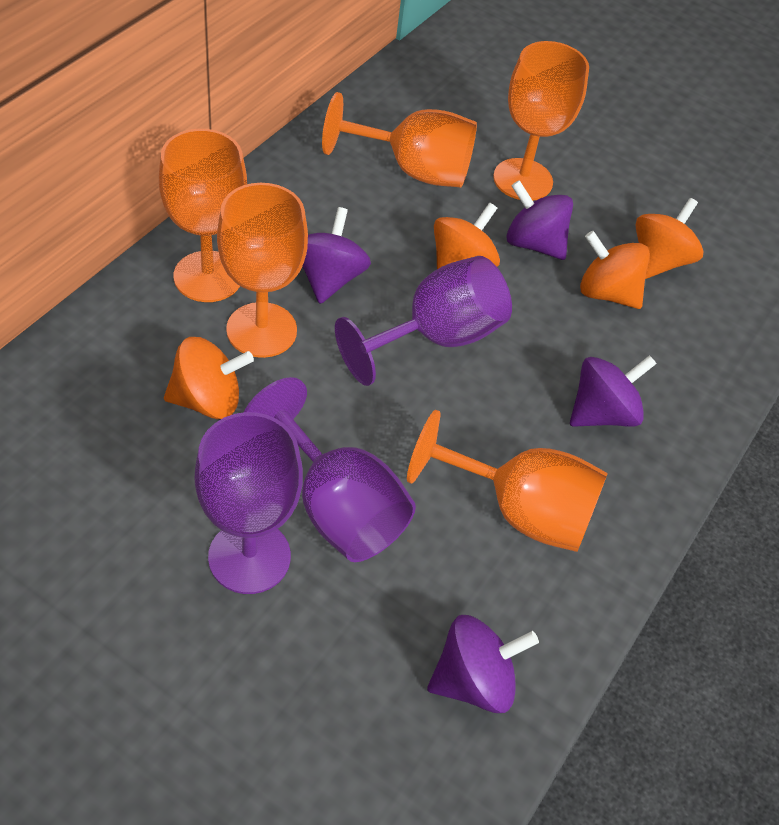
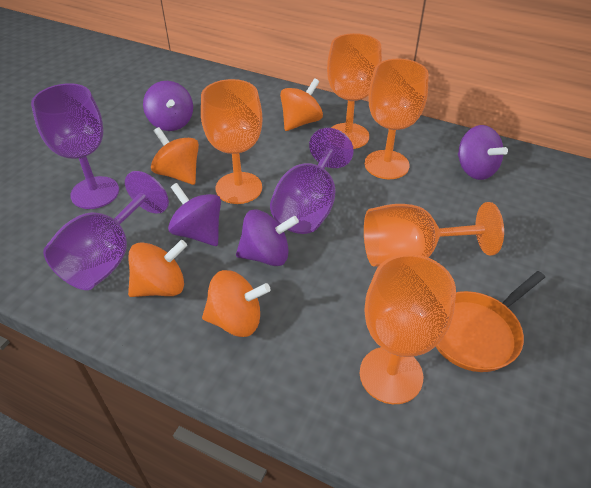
orange pan: 0 -> 1

